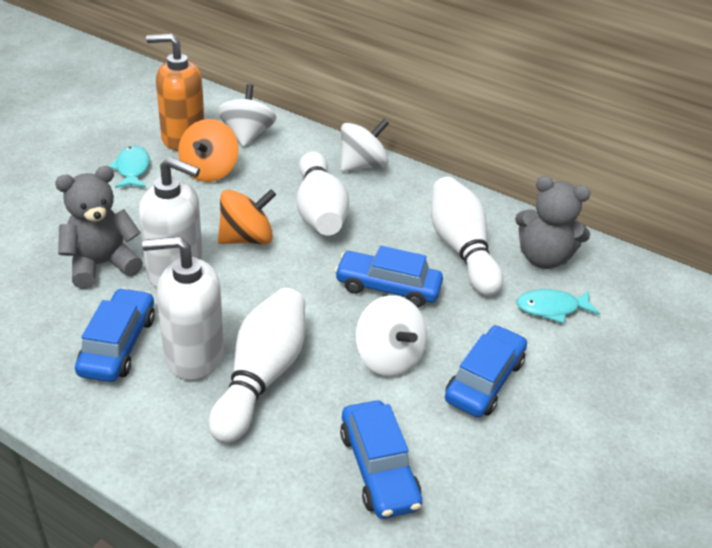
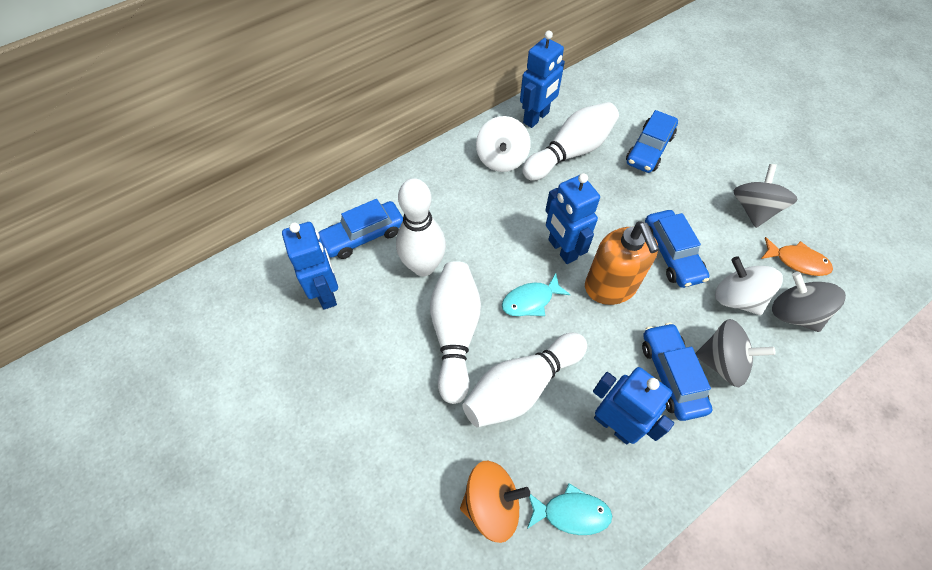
blue robot: 0 -> 4
grey spinning top: 0 -> 3
grey teddy bear: 2 -> 0
orange fish: 0 -> 1
orange spinning top: 2 -> 1
white bowling pin: 3 -> 4
white soap dispenser: 2 -> 0
white spinning top: 3 -> 2

